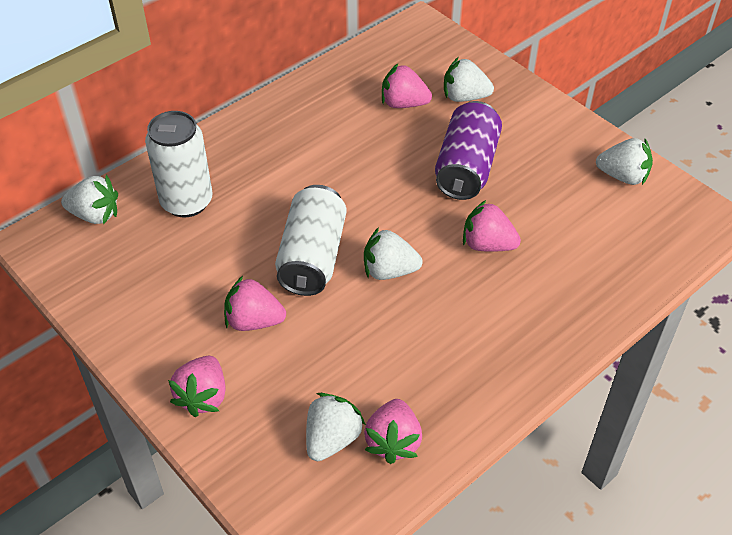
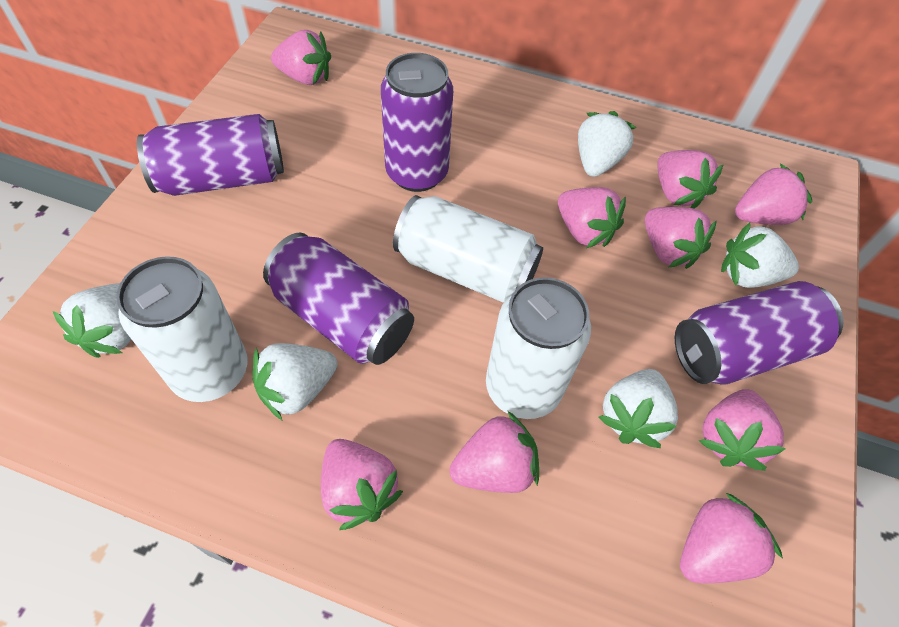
pink strawberry: 5 -> 9
purple can: 1 -> 4
white can: 2 -> 3

